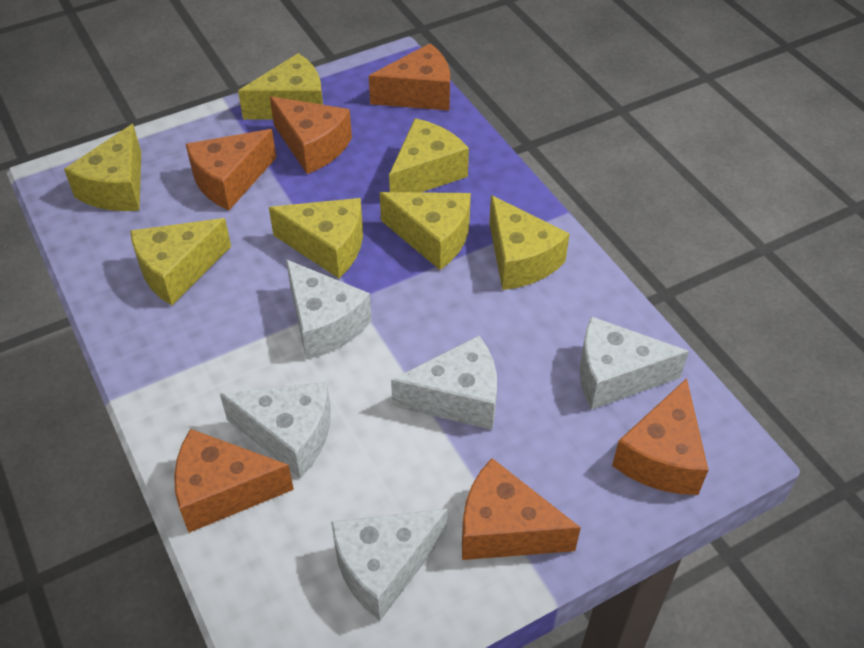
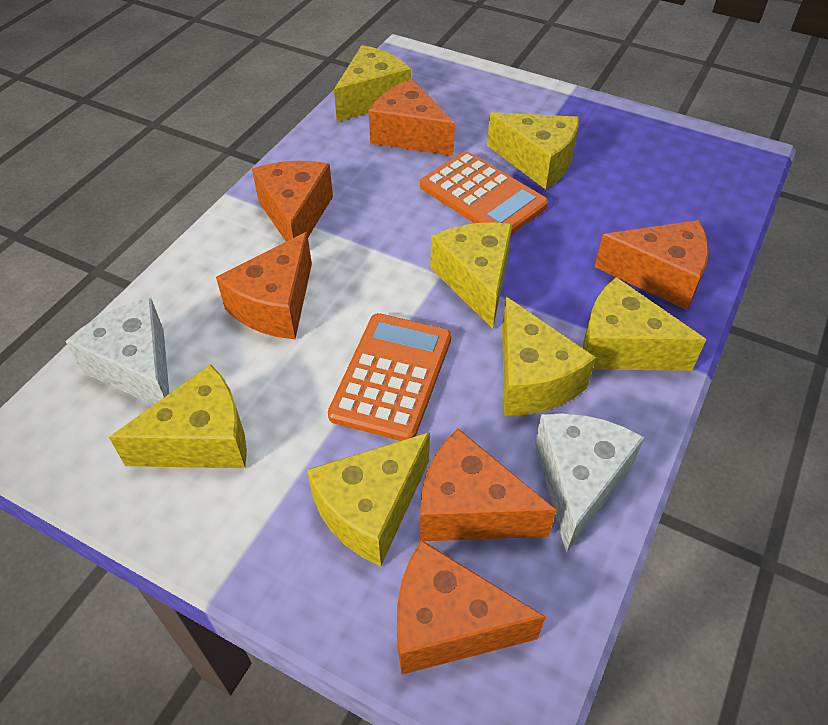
orange calculator: 0 -> 2
white cheese: 5 -> 2

